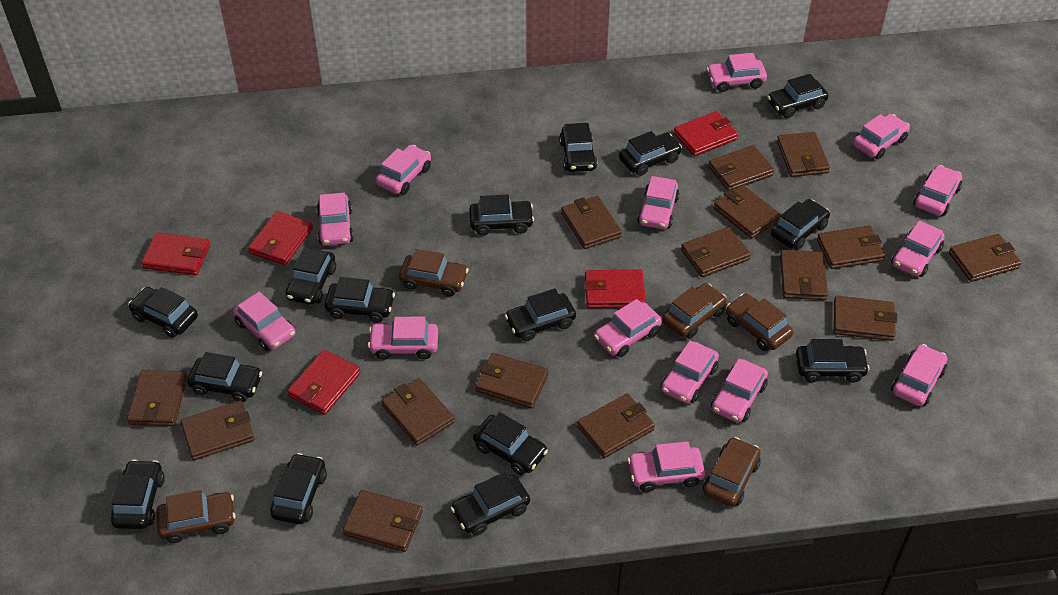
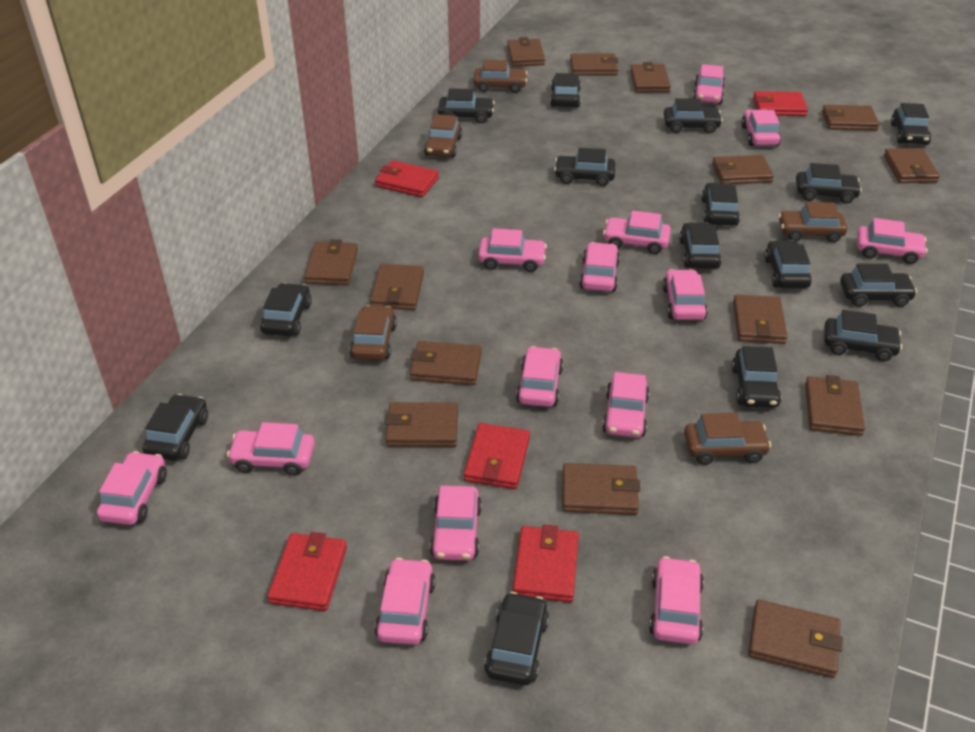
brown wallet: 15 -> 14

